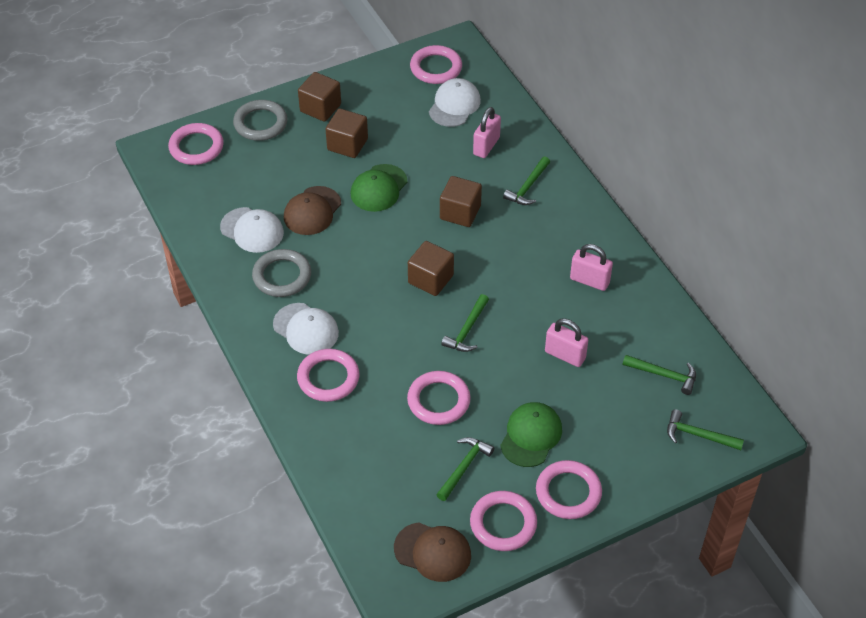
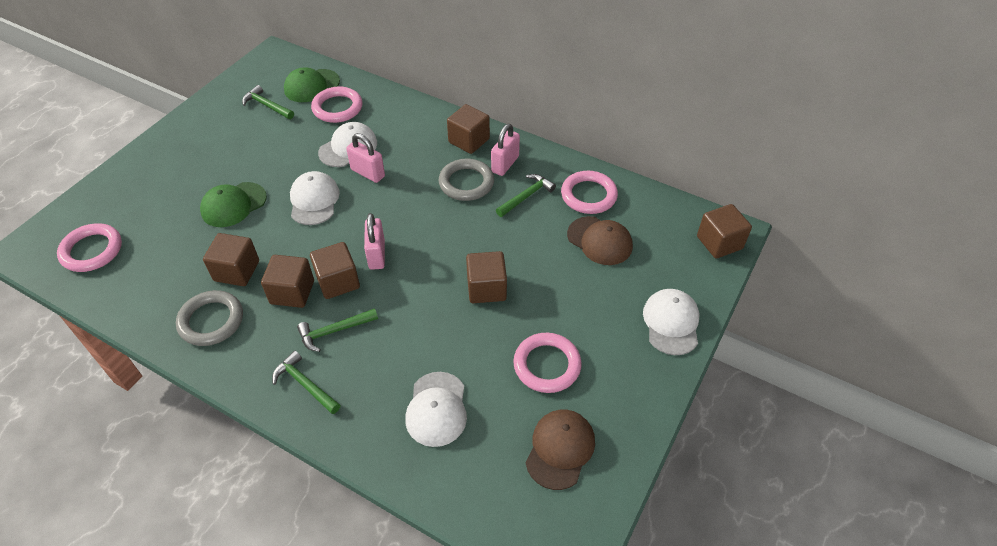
brown cube: 4 -> 6
green hammer: 5 -> 4
pink ring: 6 -> 4
white cap: 3 -> 4

